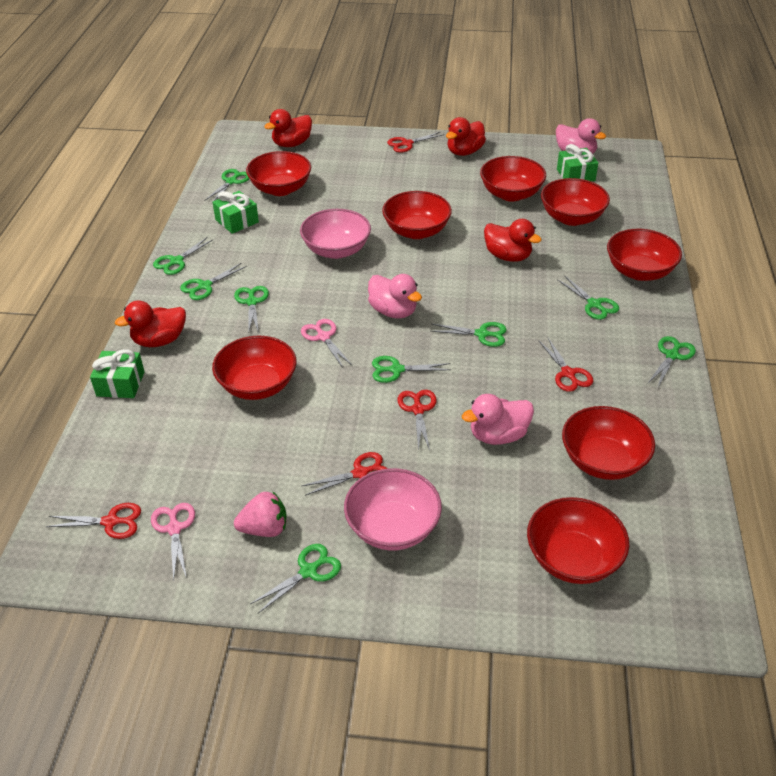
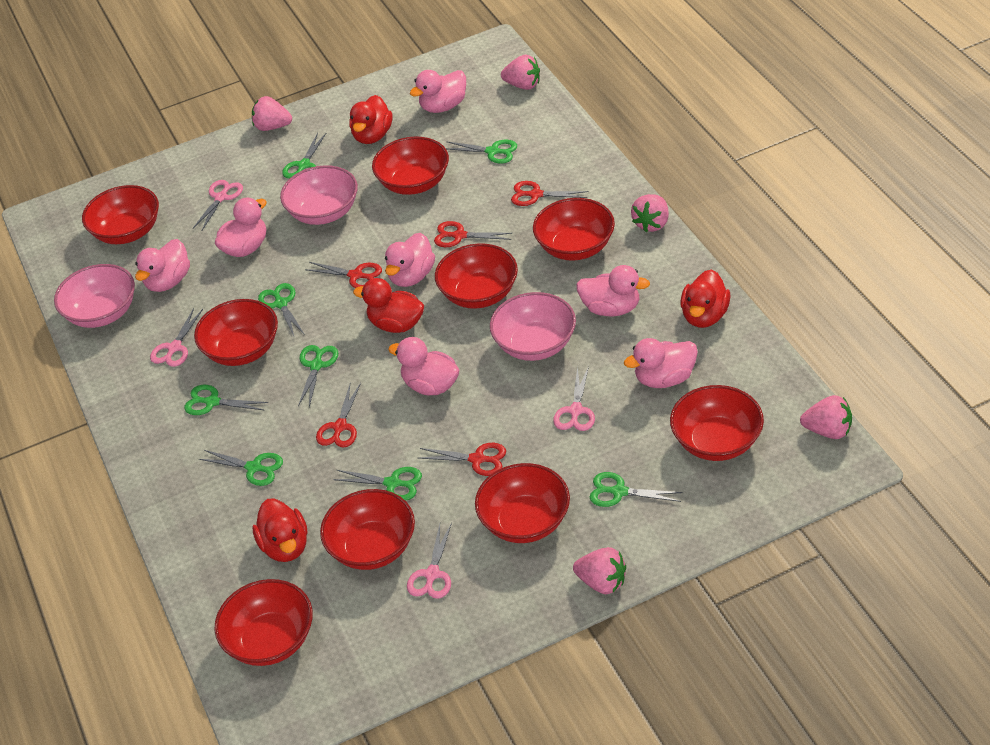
green gift: 3 -> 0
green scissors: 9 -> 8
pink bowl: 2 -> 3
pink duck: 3 -> 7
pink scissors: 2 -> 4
pink strawberry: 1 -> 5
red bowl: 8 -> 9

